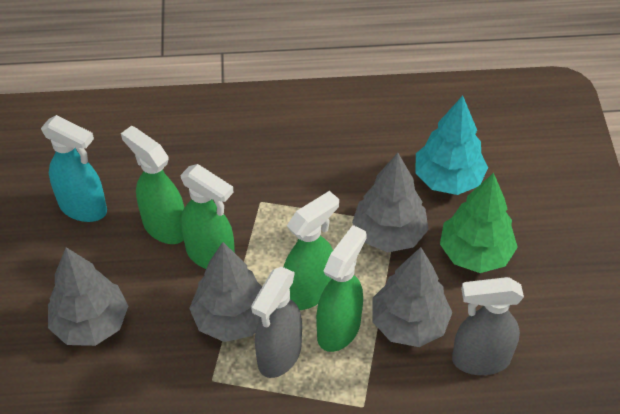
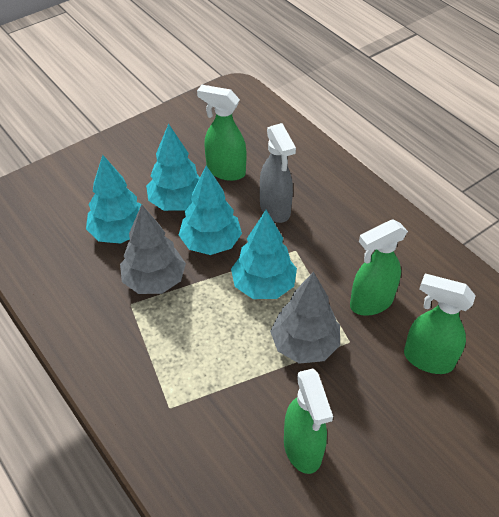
green tree: 1 -> 0
grey spray bottle: 2 -> 1
grey tree: 4 -> 2
turquoise spray bottle: 1 -> 0
turquoise tree: 1 -> 4

